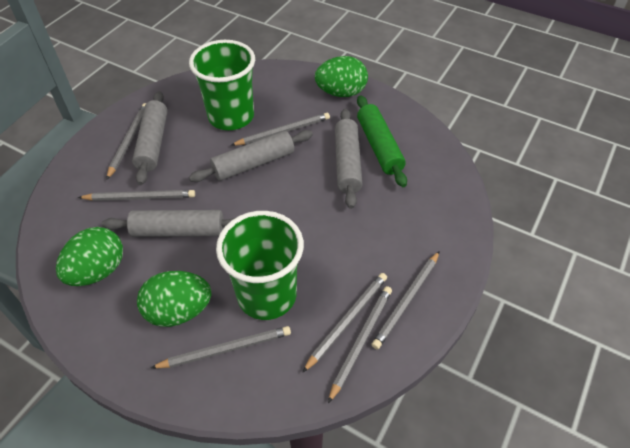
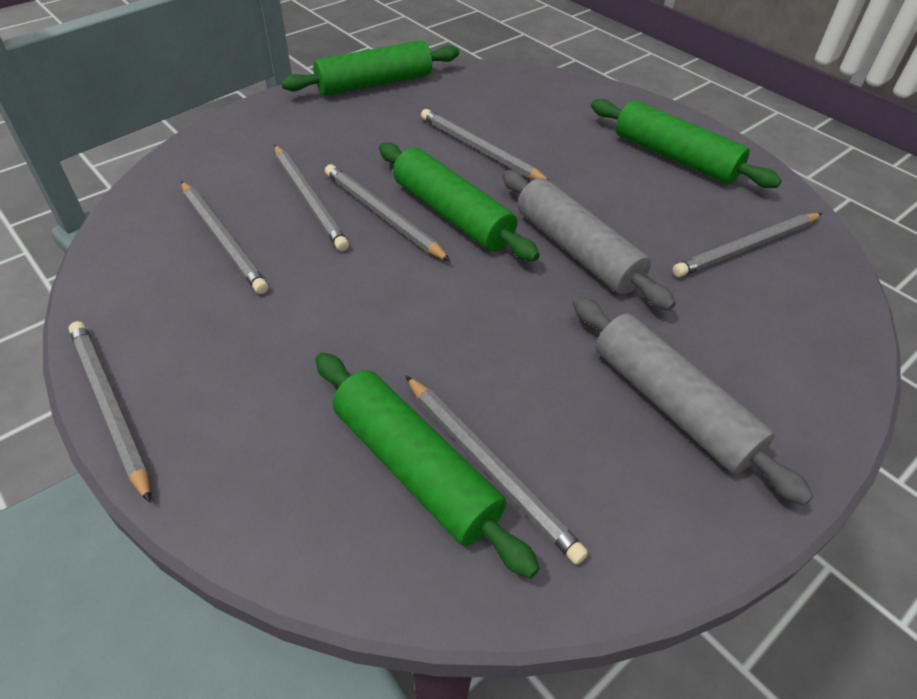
green cup: 2 -> 0
green egg: 3 -> 0
green rolling pin: 1 -> 4
grey rolling pin: 4 -> 2

